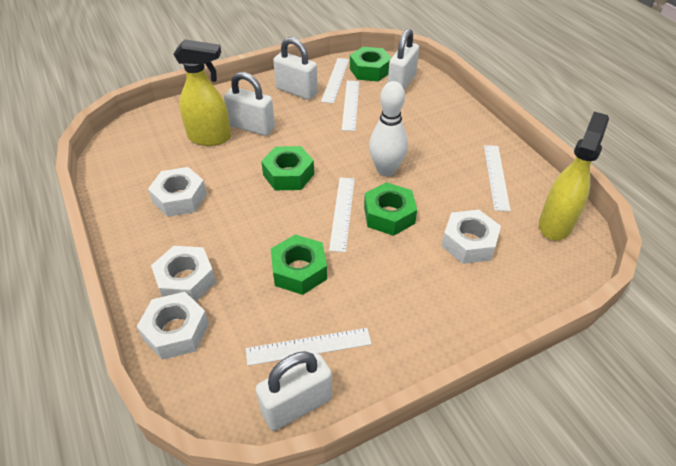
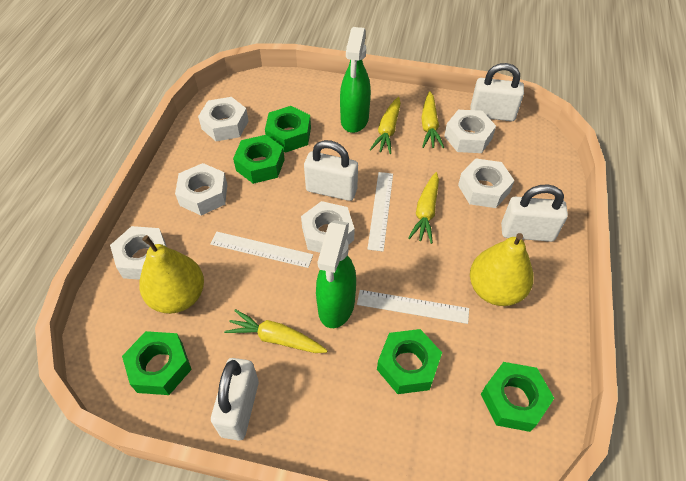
green nut: 4 -> 5
green spray bottle: 0 -> 2
white bowling pin: 1 -> 0
white nut: 4 -> 6
white ruler: 5 -> 3
yellow carrot: 0 -> 4
yellow pear: 0 -> 2
yellow spray bottle: 2 -> 0

